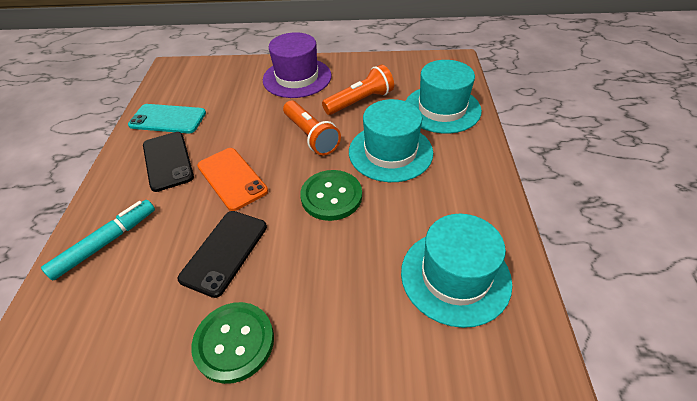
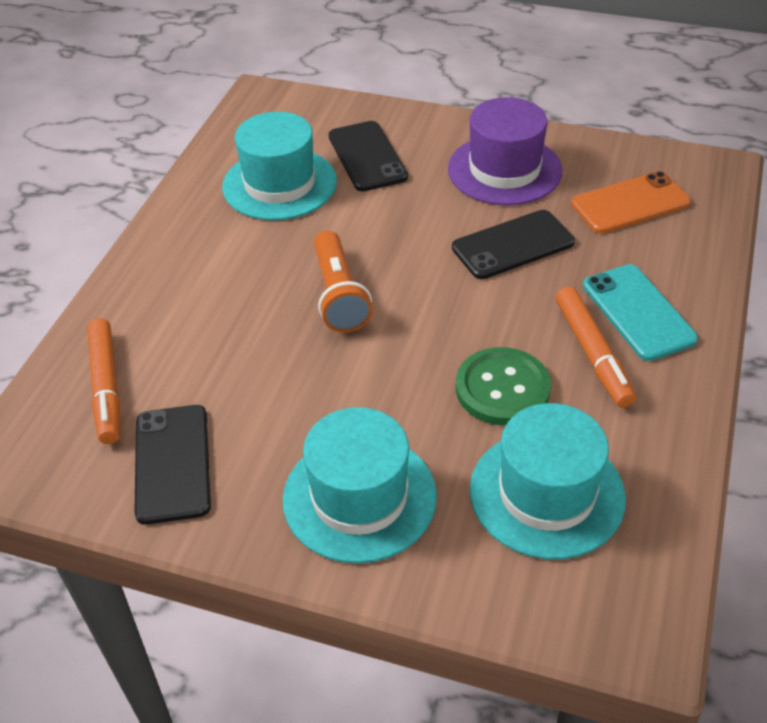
black phone: 2 -> 3
green button: 2 -> 1
orange flashlight: 2 -> 1
orange marker: 0 -> 2
turquoise marker: 1 -> 0

